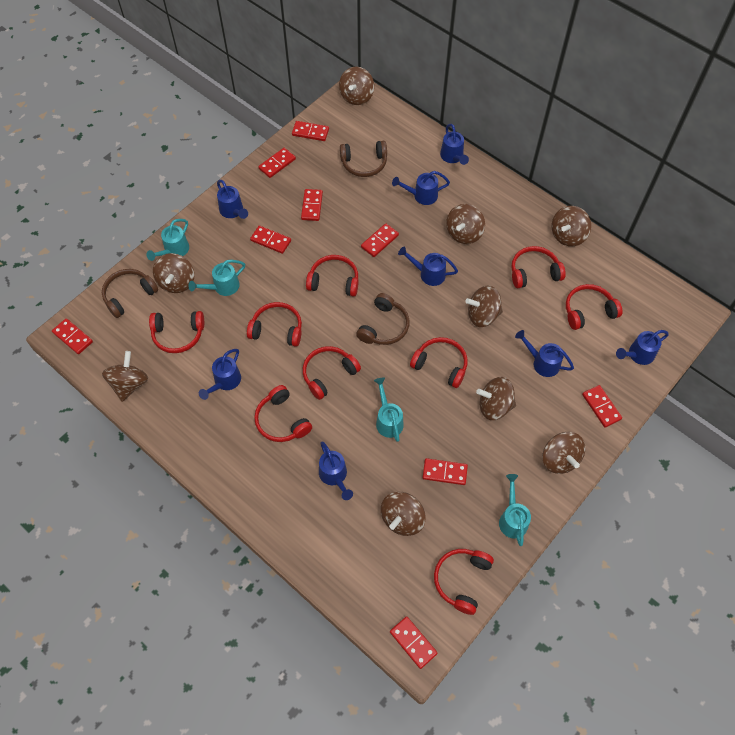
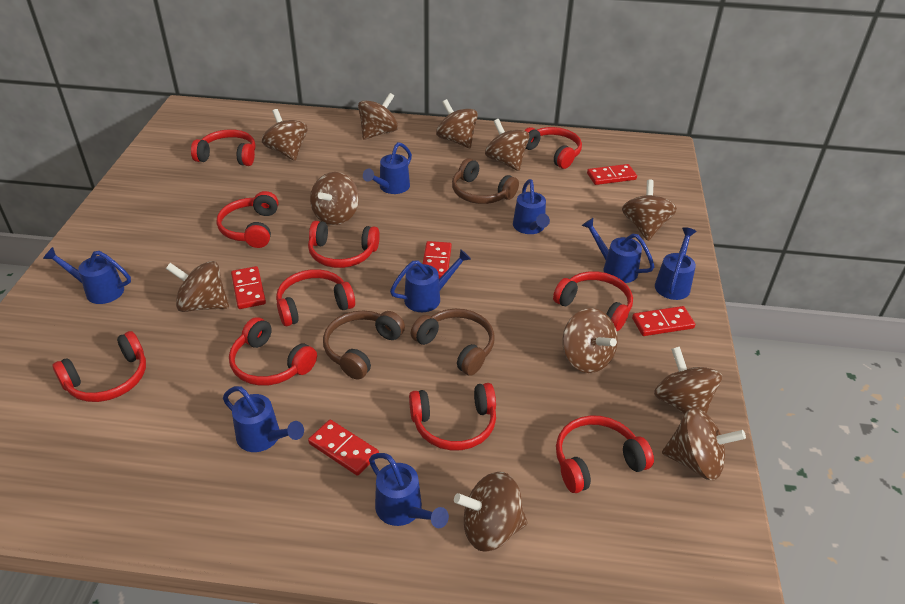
brown spinning top: 9 -> 11
red domino: 9 -> 5
red headphones: 9 -> 10
turquoise watering can: 4 -> 0

